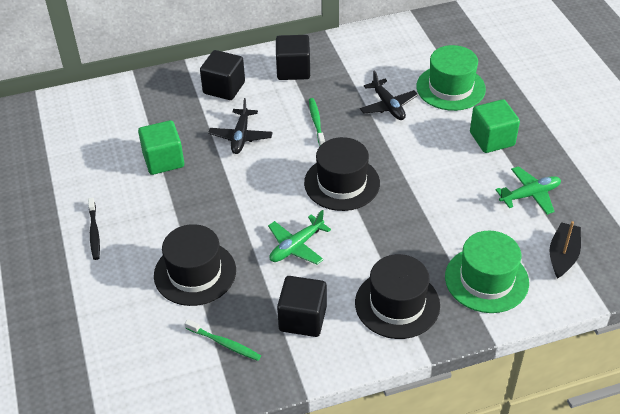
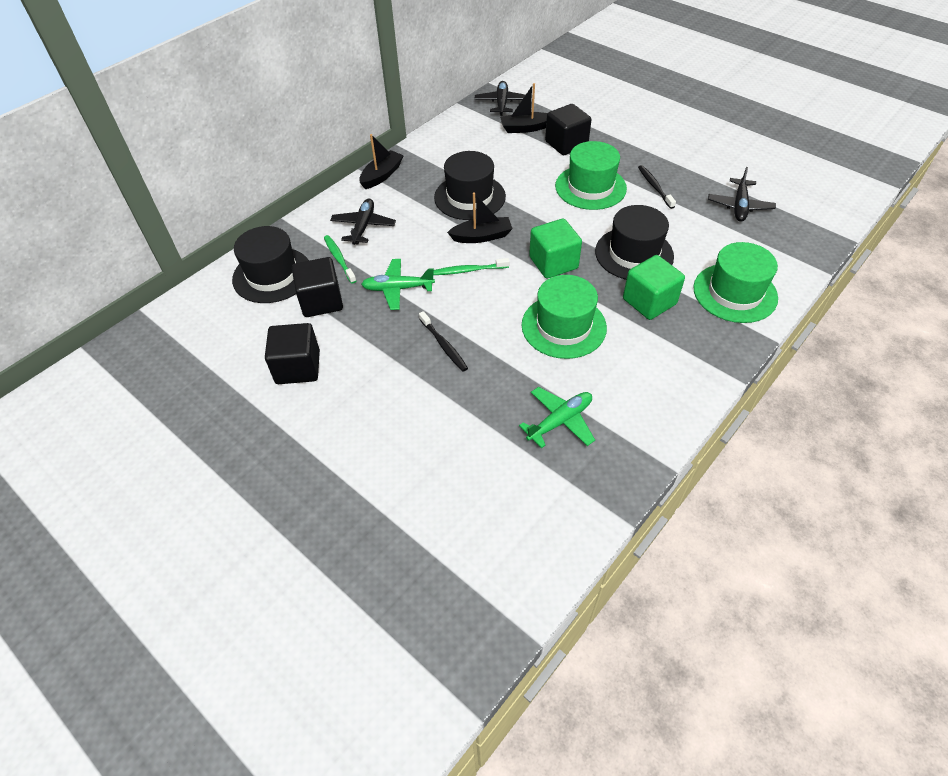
black boat: 1 -> 3
black plane: 2 -> 3
black toothbrush: 1 -> 2
green hat: 2 -> 3

